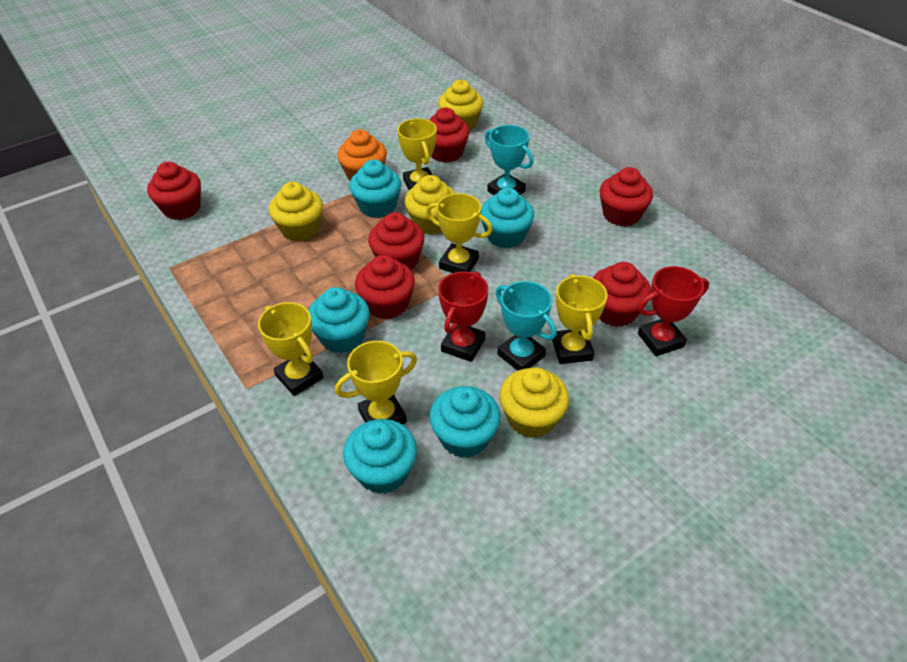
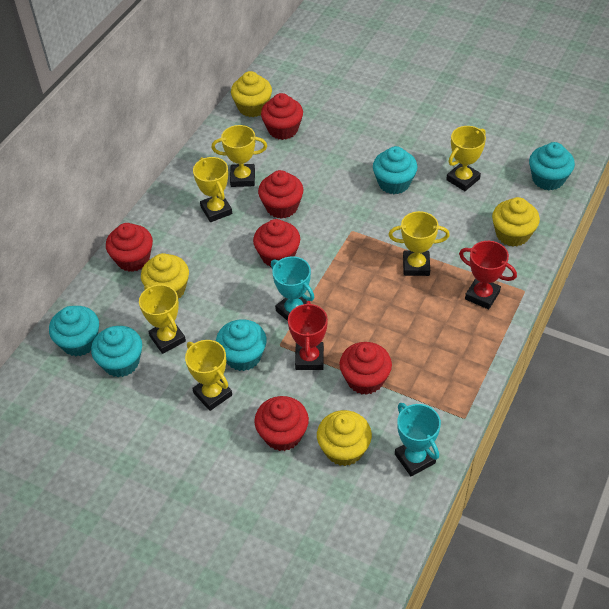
orange cupcake: 1 -> 0
yellow trophy: 5 -> 6

